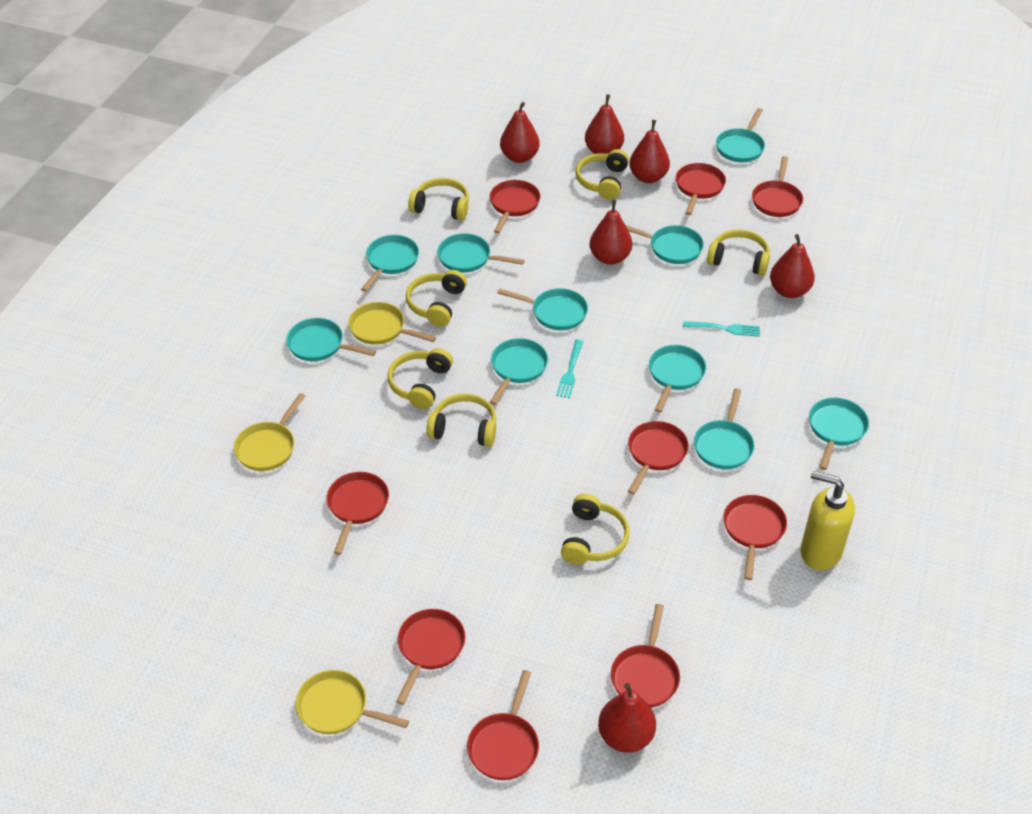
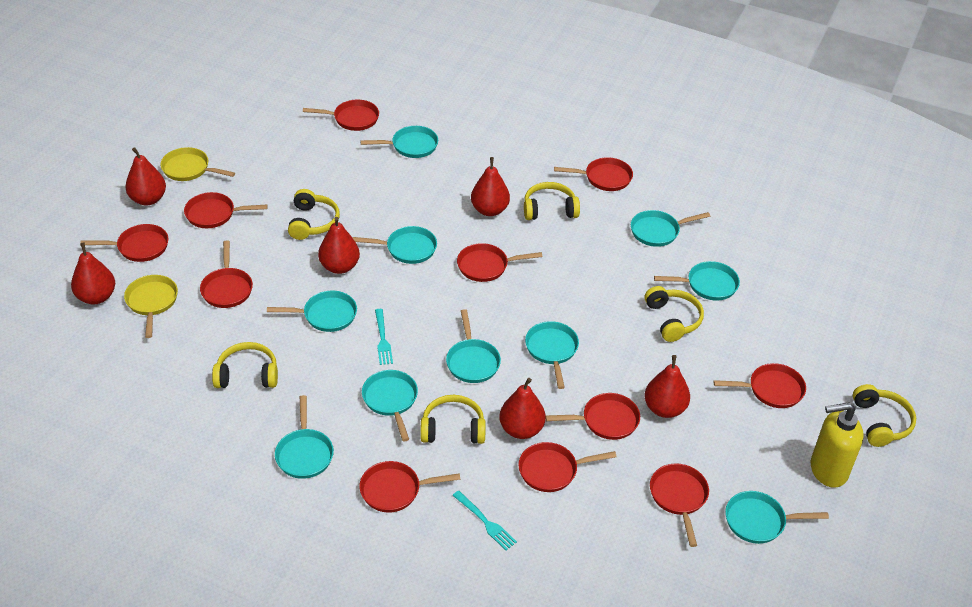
red pan: 9 -> 11
yellow headphones: 7 -> 6
yellow pan: 3 -> 2

